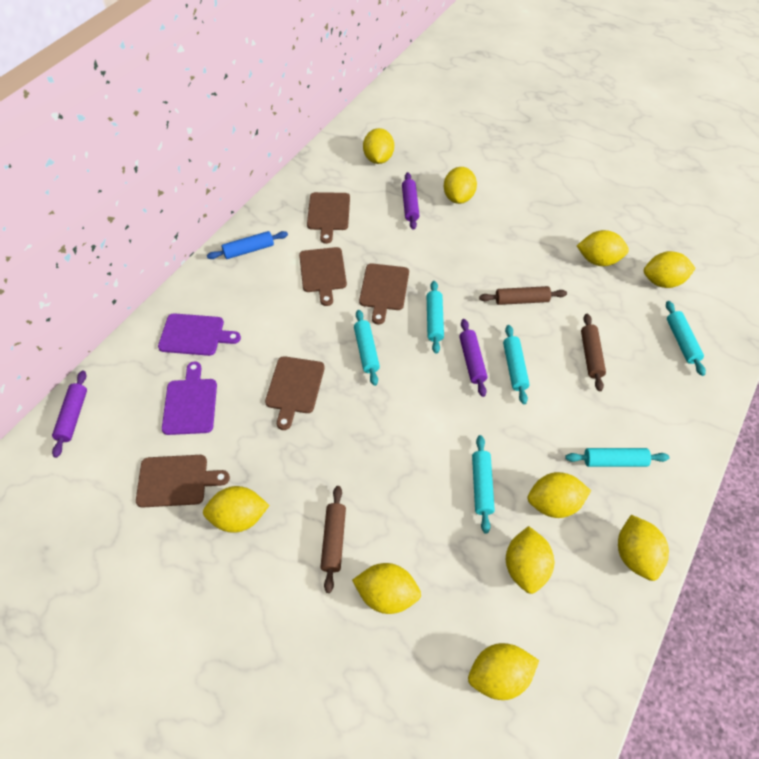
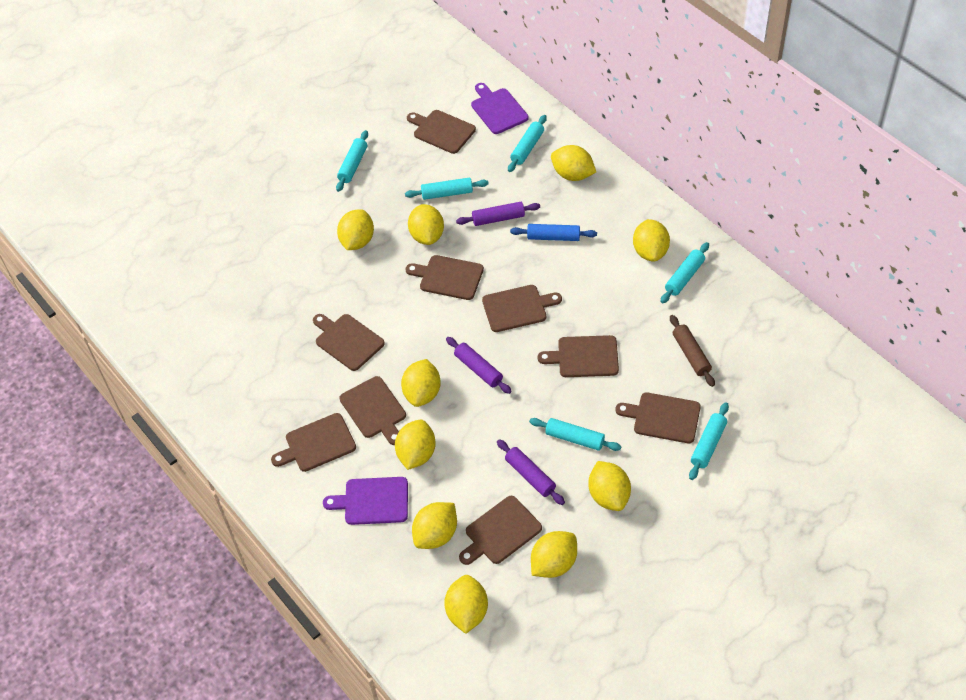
brown cutting board: 5 -> 9
brown rolling pin: 3 -> 1

